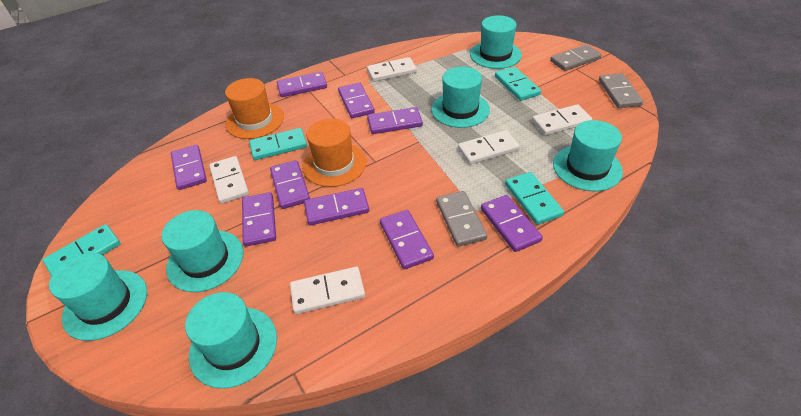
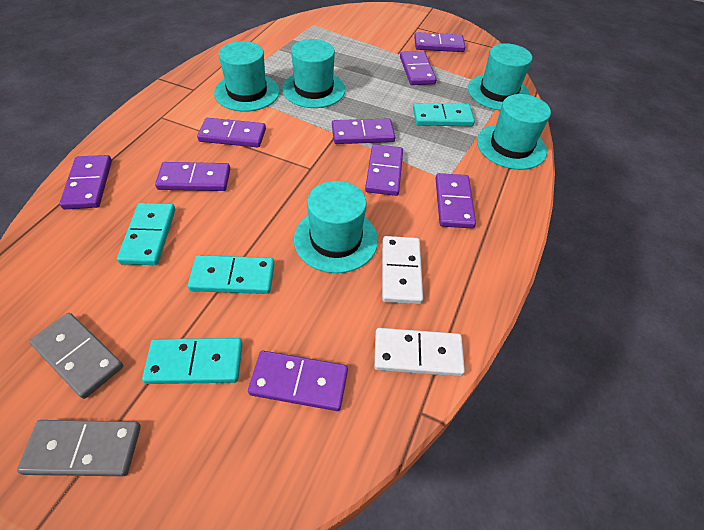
grey domino: 3 -> 2
orange hat: 2 -> 0
turquoise hat: 6 -> 5
white domino: 5 -> 2

